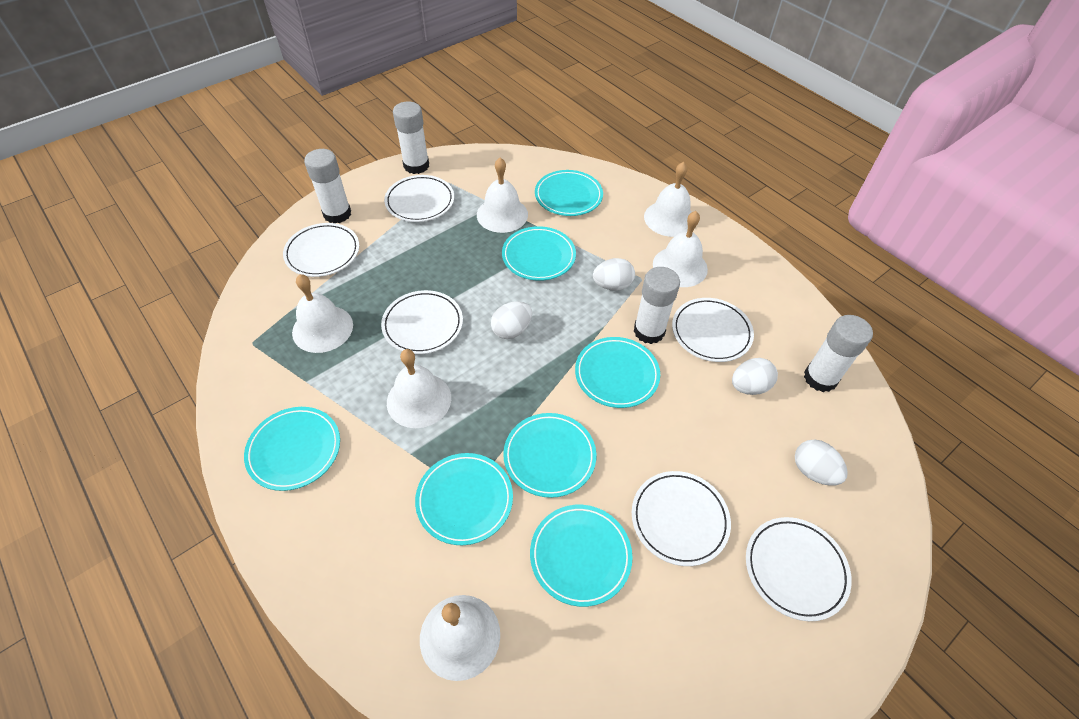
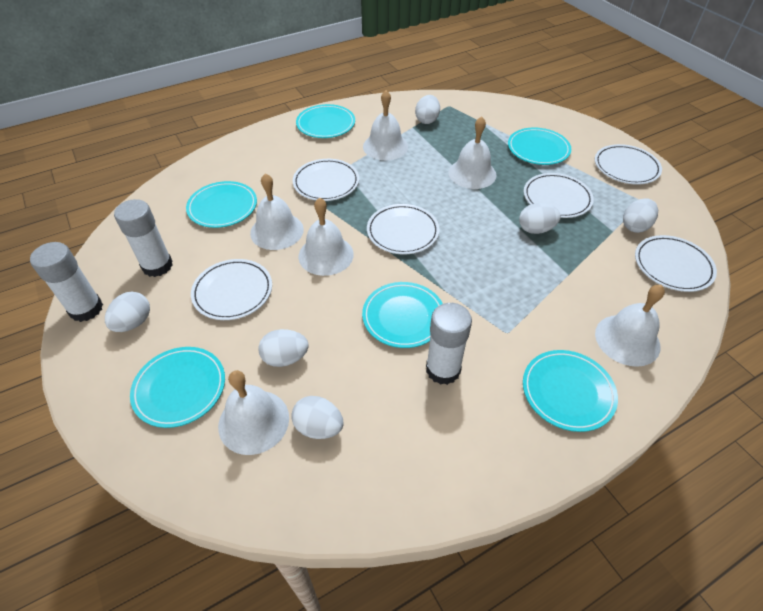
turquoise plate: 7 -> 6
white egg: 4 -> 6
white glue stick: 4 -> 3

